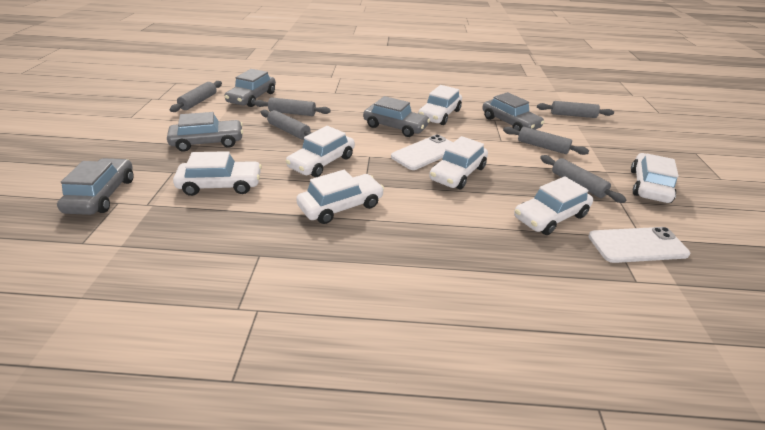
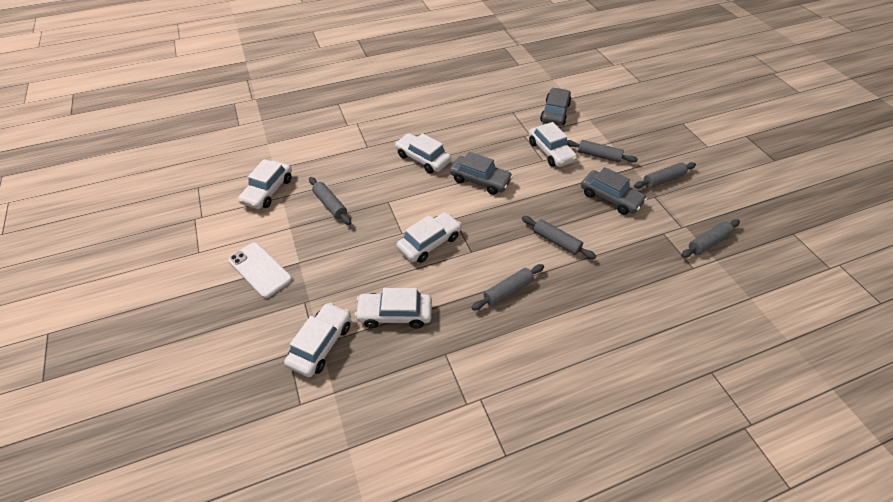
grey car: 5 -> 3
white car: 7 -> 6
white phone: 2 -> 1

